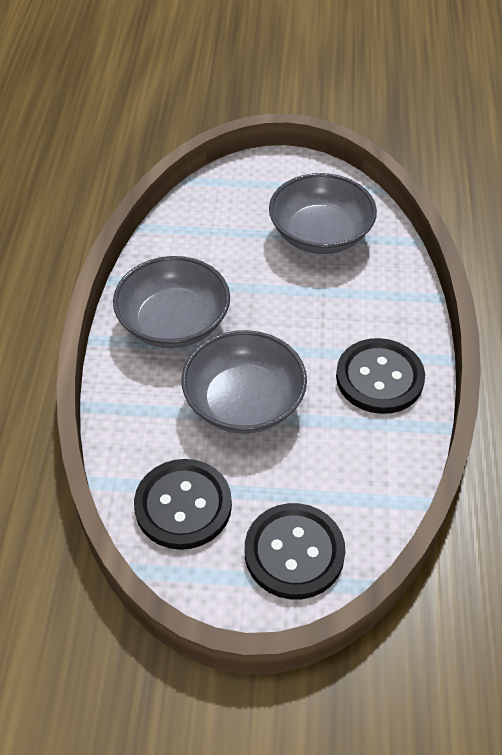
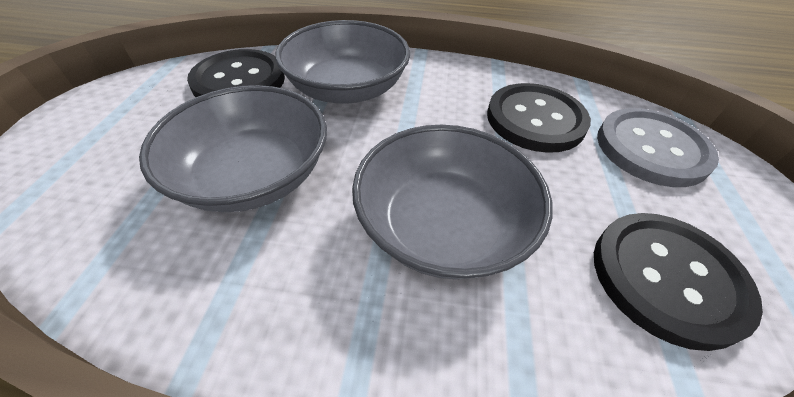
grey button: 0 -> 1

